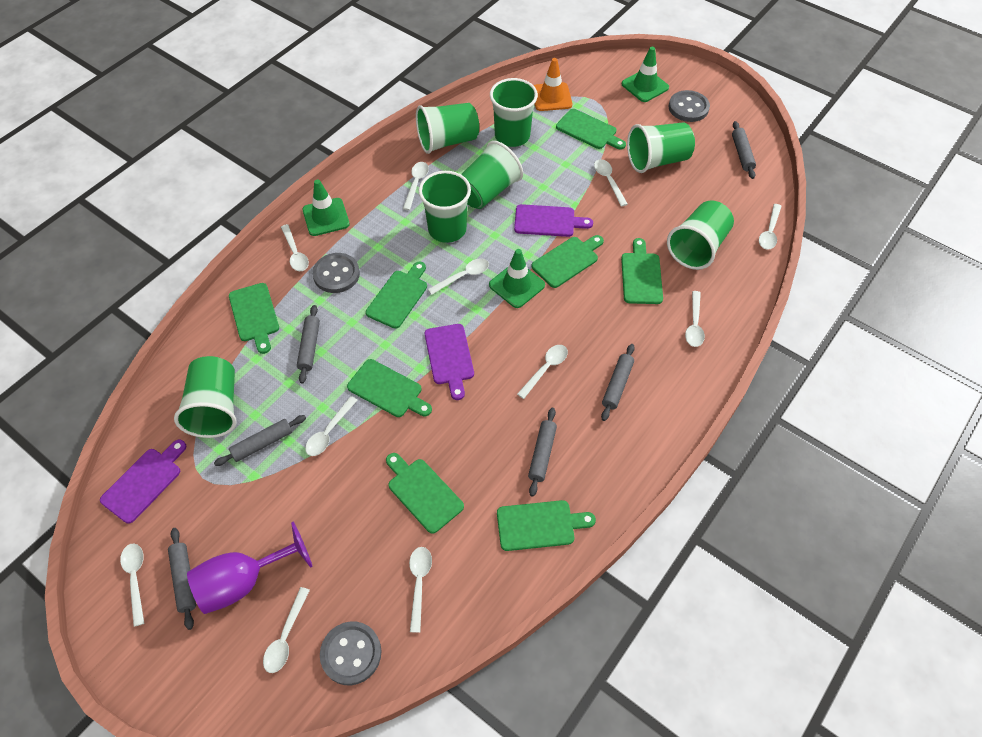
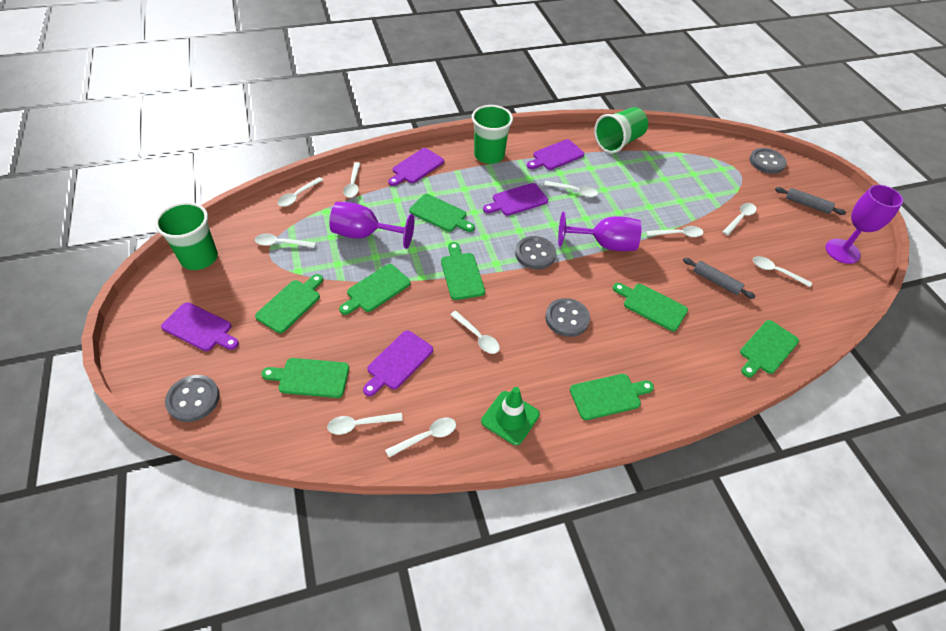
green cup: 7 -> 3
green traffic cone: 3 -> 1
grey button: 3 -> 4
grey rolling pin: 6 -> 2
orange traffic cone: 1 -> 0
purple cutting board: 3 -> 5
purple goblet: 1 -> 3
white spoon: 11 -> 10

